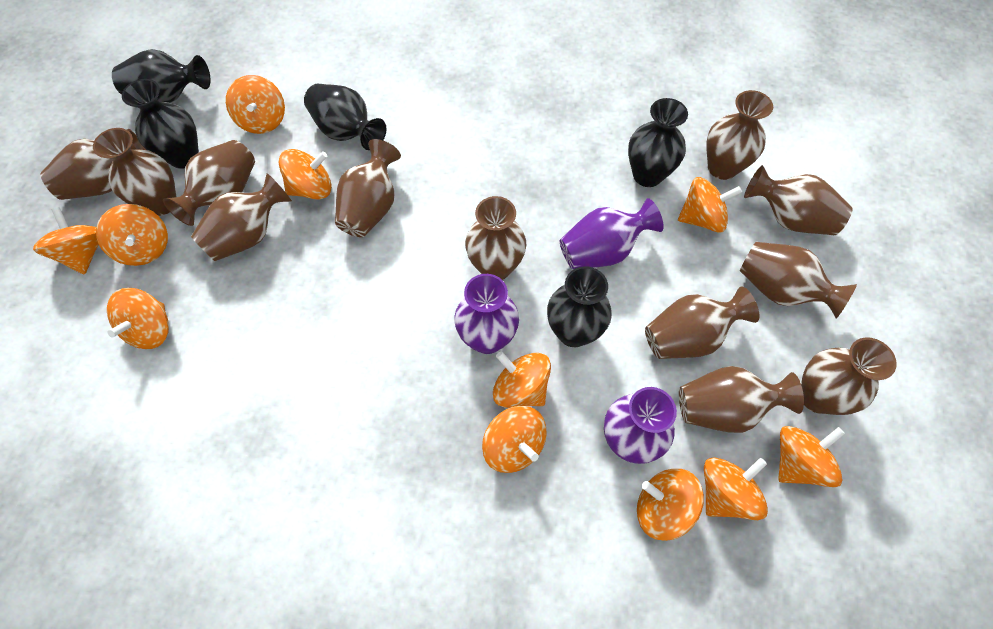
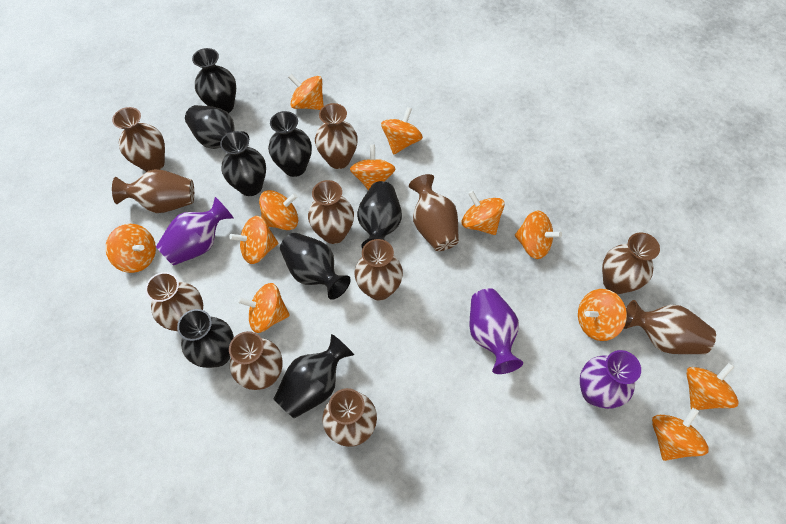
black vase: 5 -> 8
brown vase: 12 -> 11
orange spinning top: 11 -> 12

